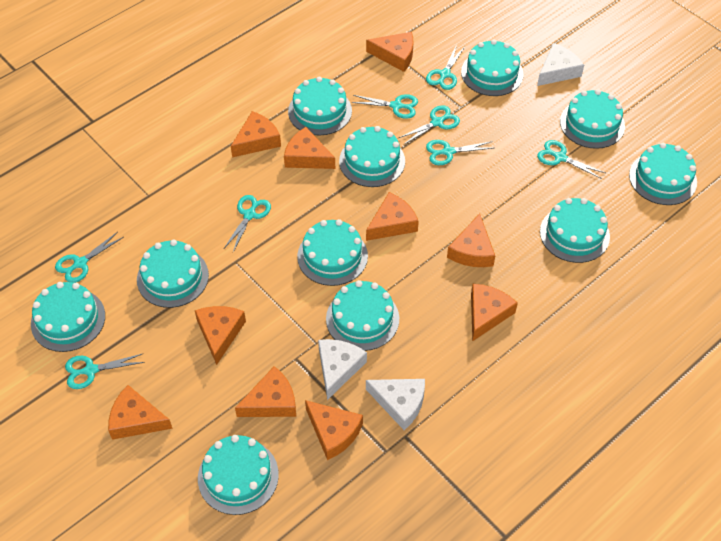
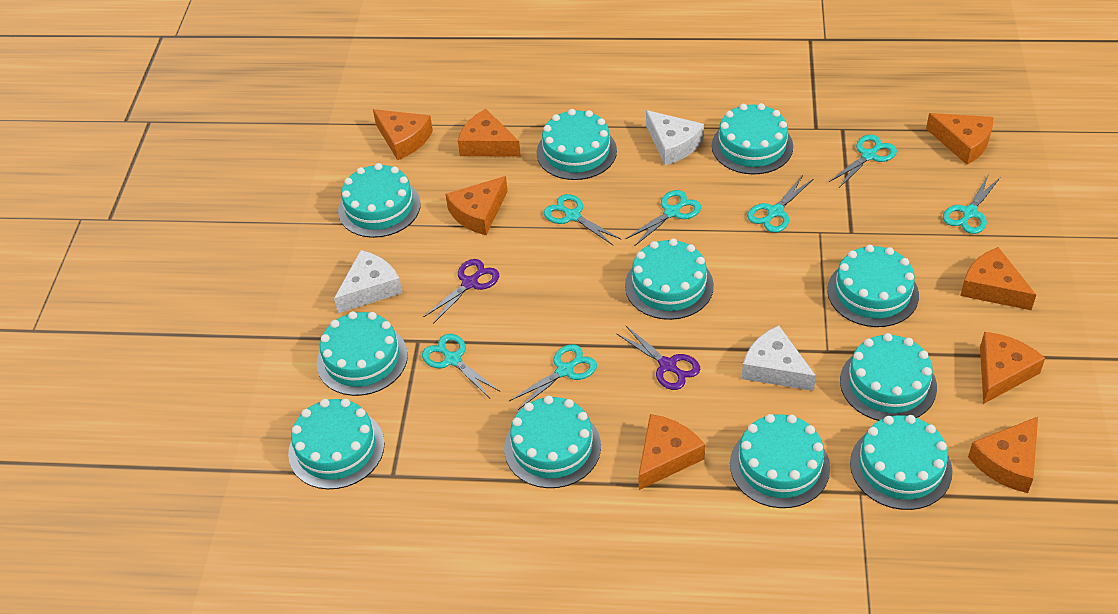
orange cheese: 10 -> 8
purple scissors: 0 -> 2
turquoise scissors: 8 -> 7

